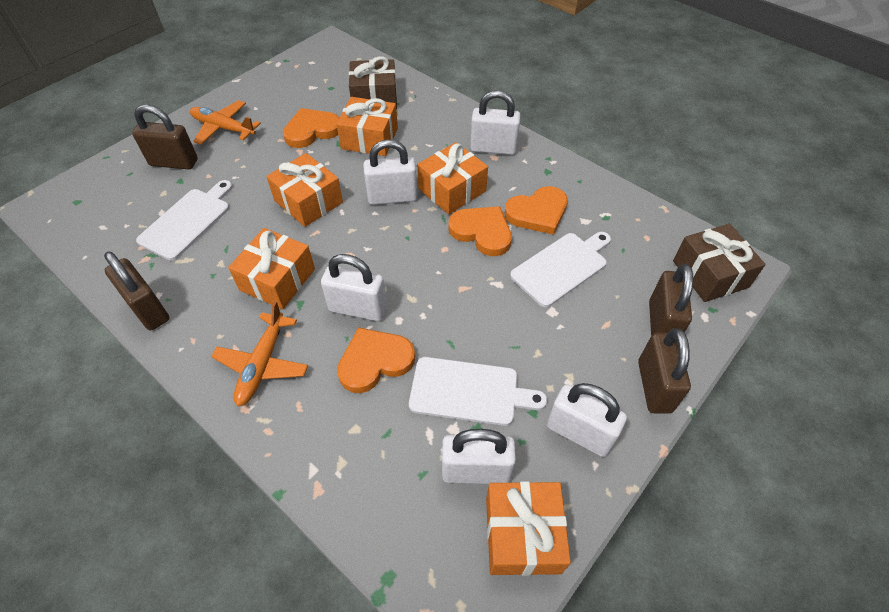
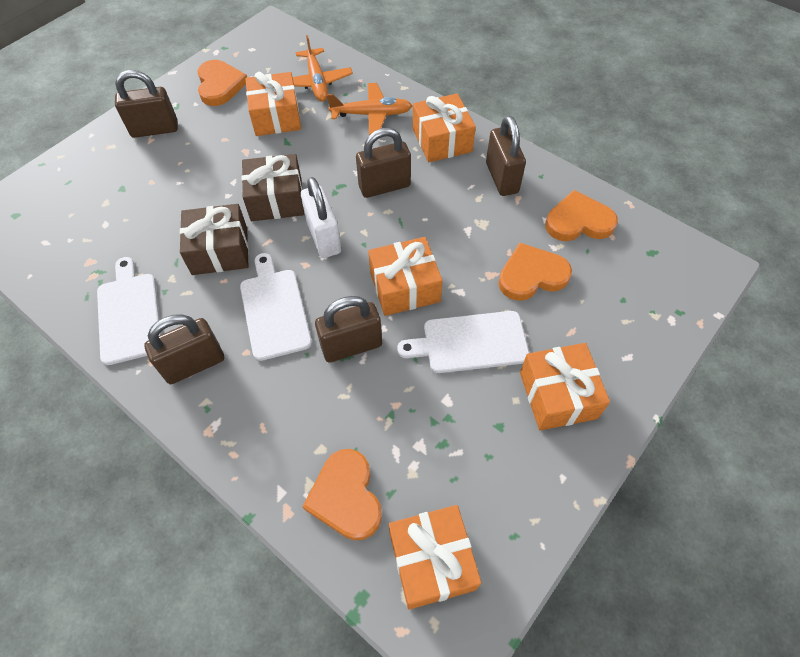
brown padlock: 4 -> 5
white padlock: 5 -> 1

